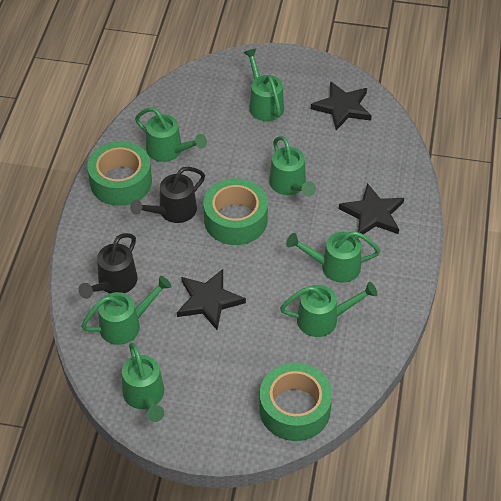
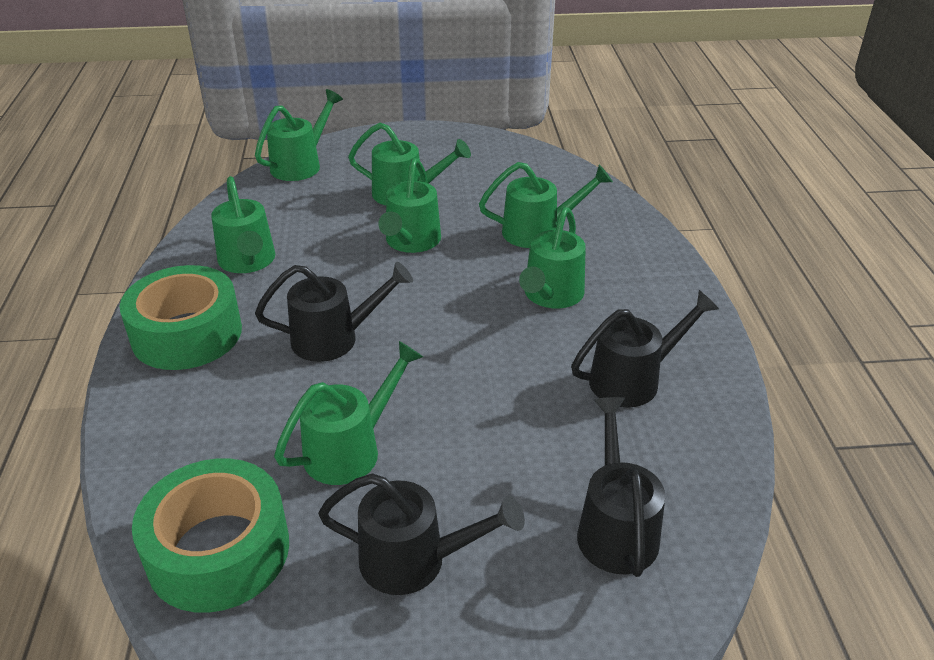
black star: 3 -> 0
black watering can: 2 -> 4
green tape: 3 -> 2

